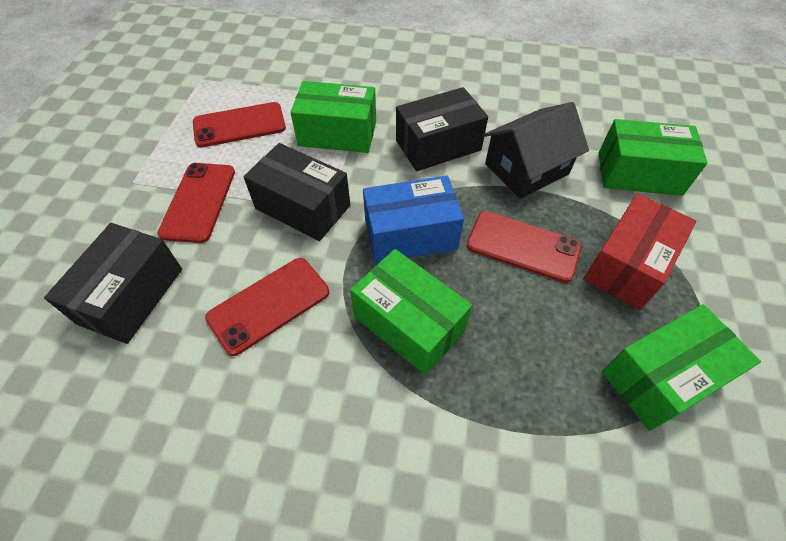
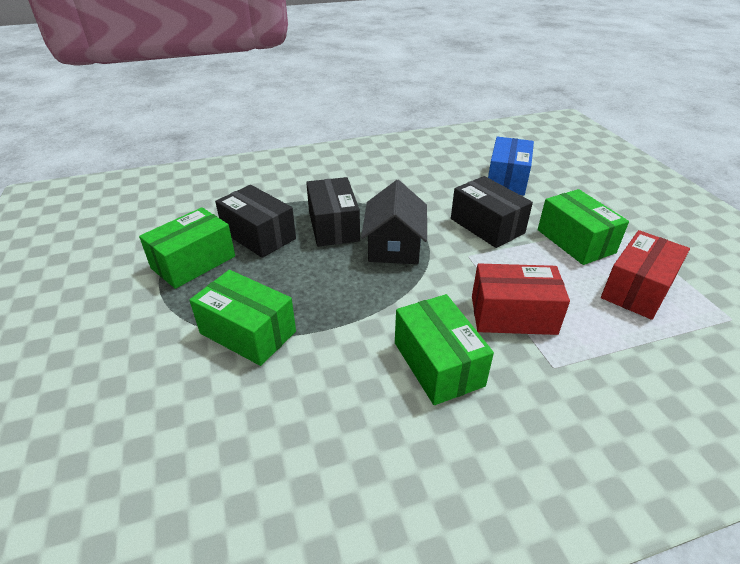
red box: 1 -> 2
red phone: 4 -> 0

